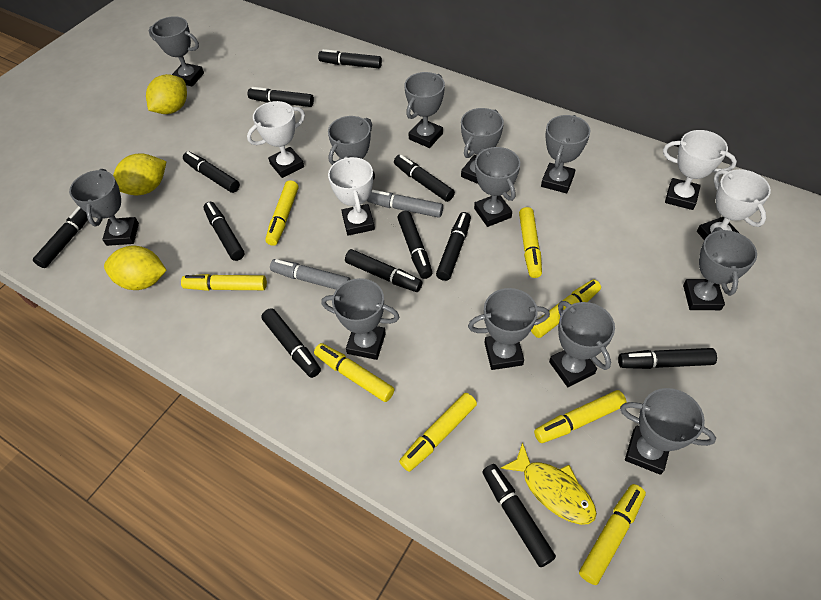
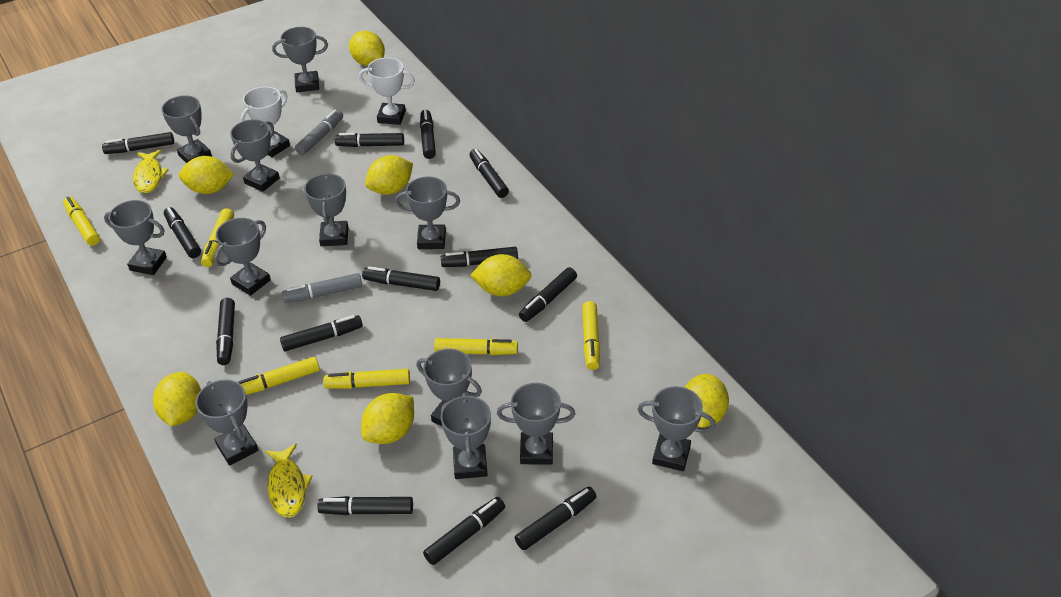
black marker: 12 -> 13
white trophy: 4 -> 2
yellow fish: 1 -> 2
yellow lemon: 3 -> 7
yellow marker: 8 -> 6

